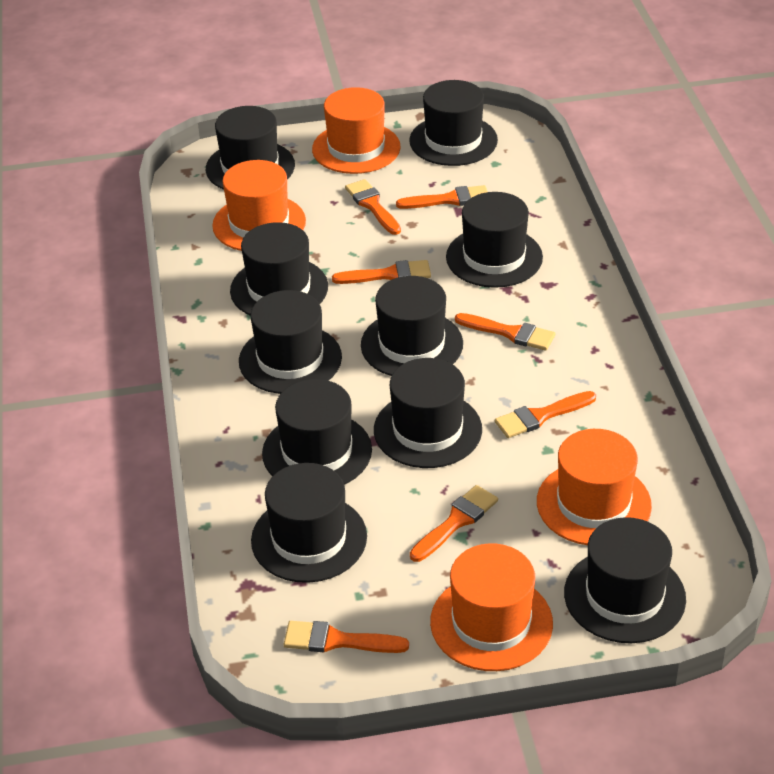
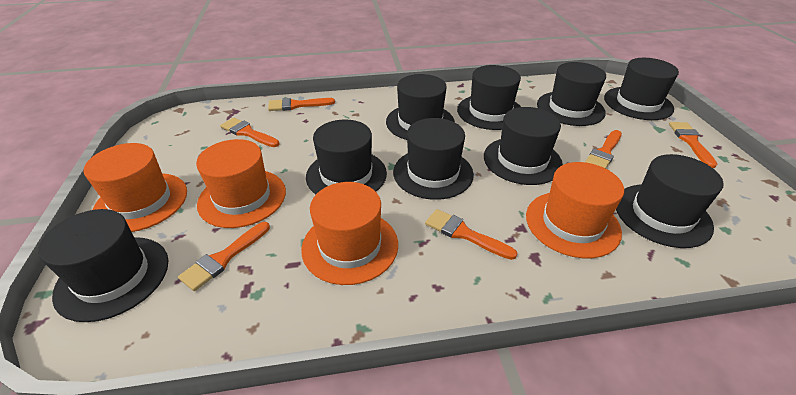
black hat: 10 -> 9
orange brush: 7 -> 6

